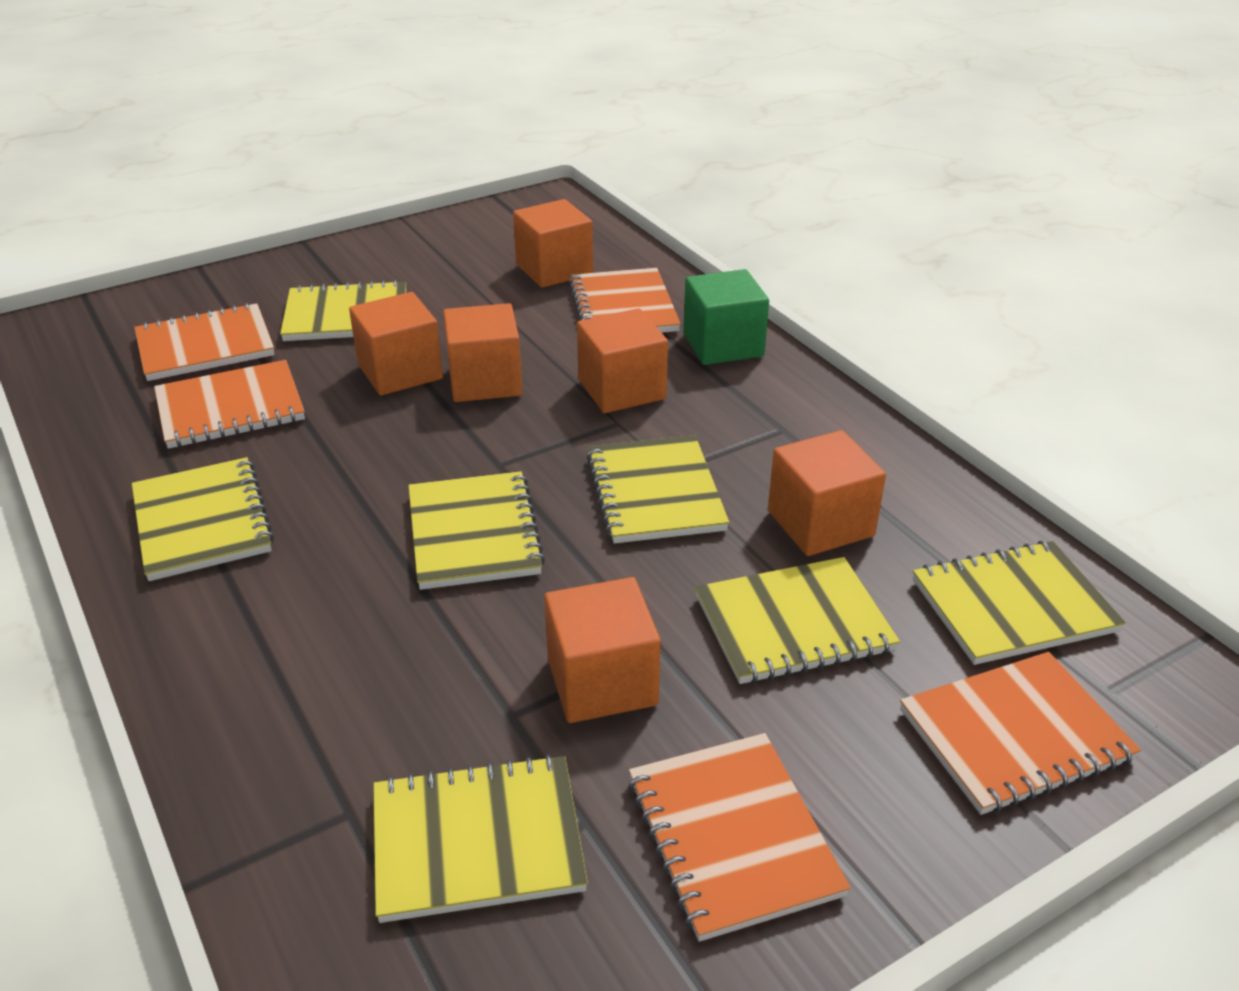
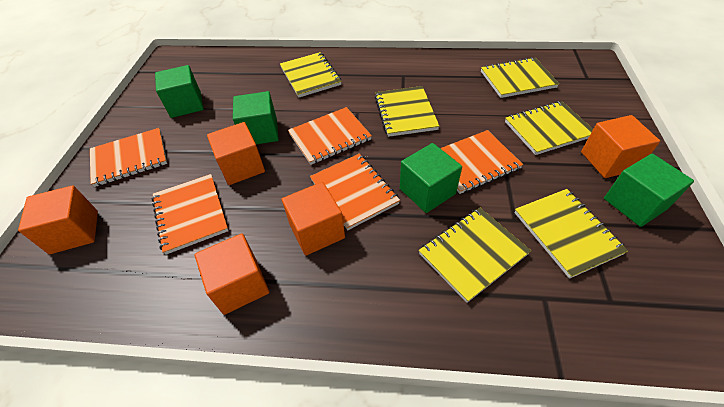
green cube: 1 -> 4
orange cube: 6 -> 5
yellow notebook: 7 -> 6

